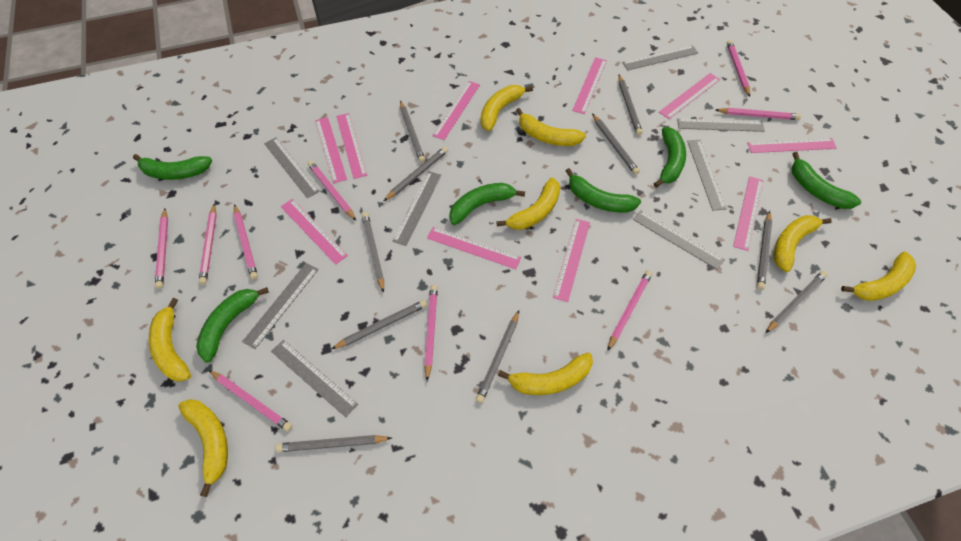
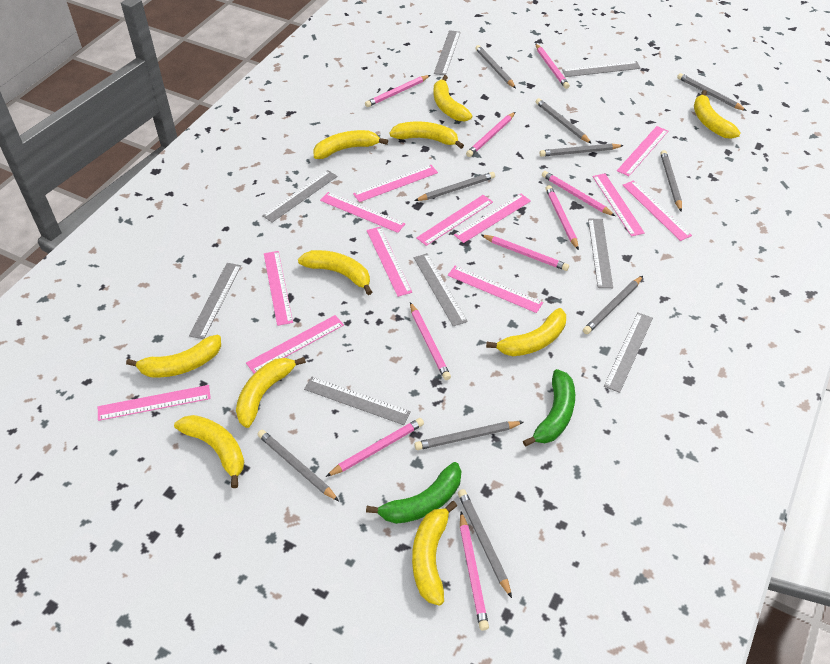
green banana: 6 -> 2
pink ruler: 10 -> 12
yellow banana: 8 -> 10

